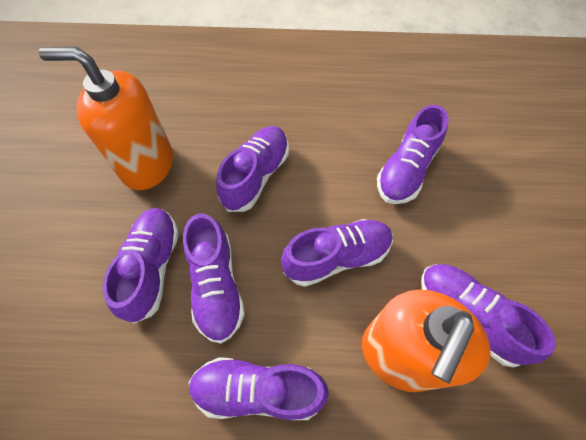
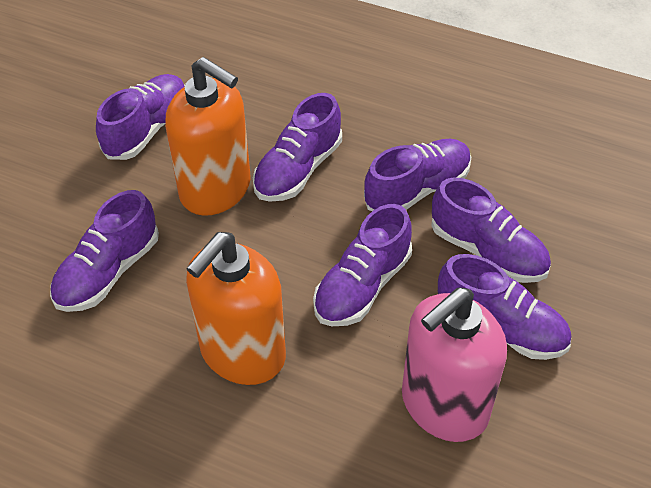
pink soap dispenser: 0 -> 1

